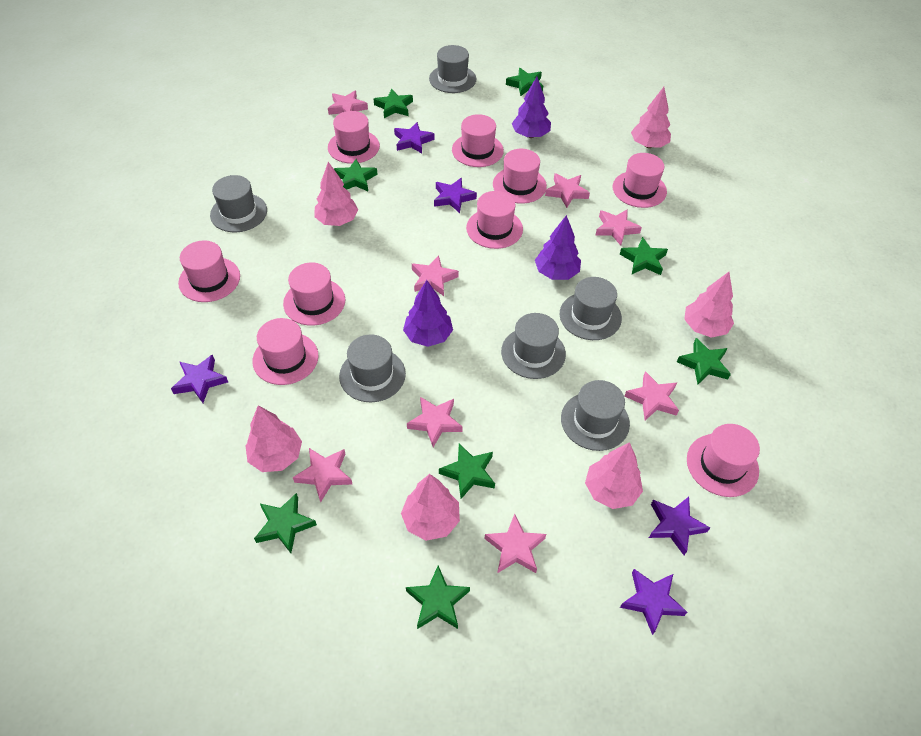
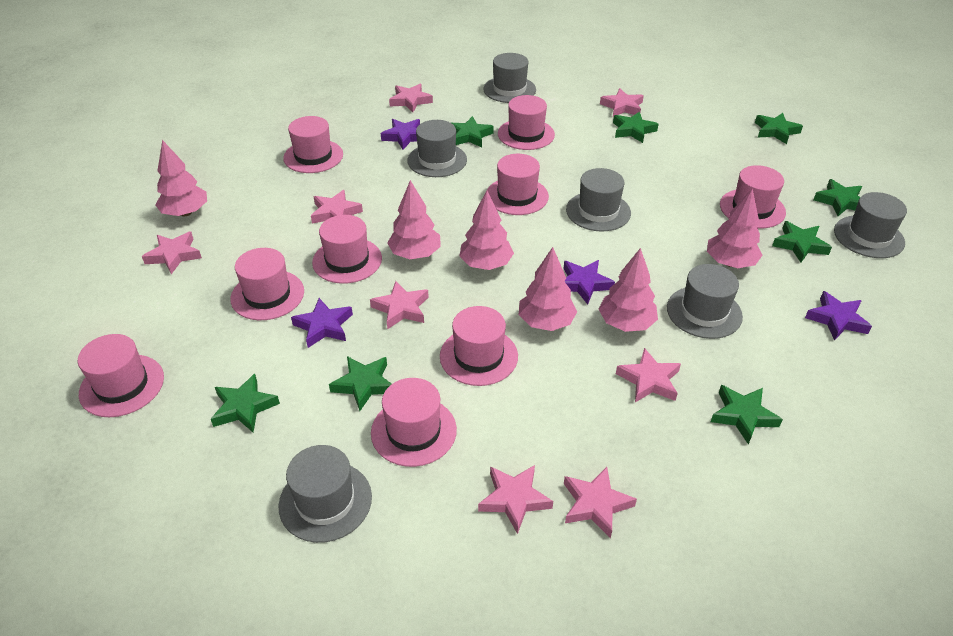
purple star: 5 -> 4
purple tree: 3 -> 0

